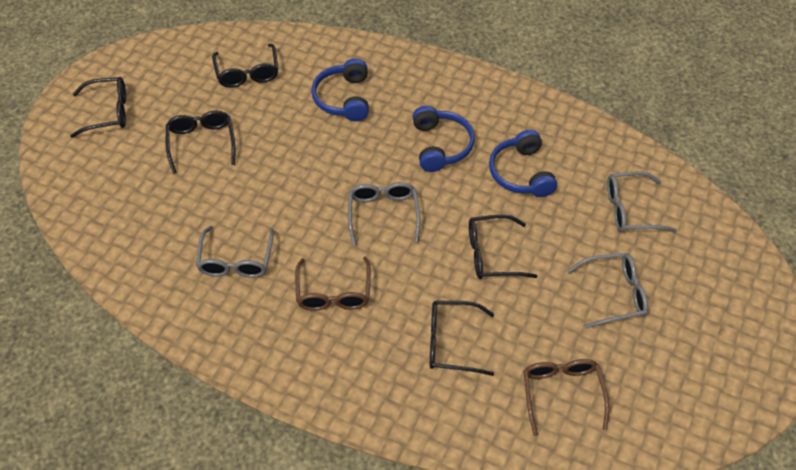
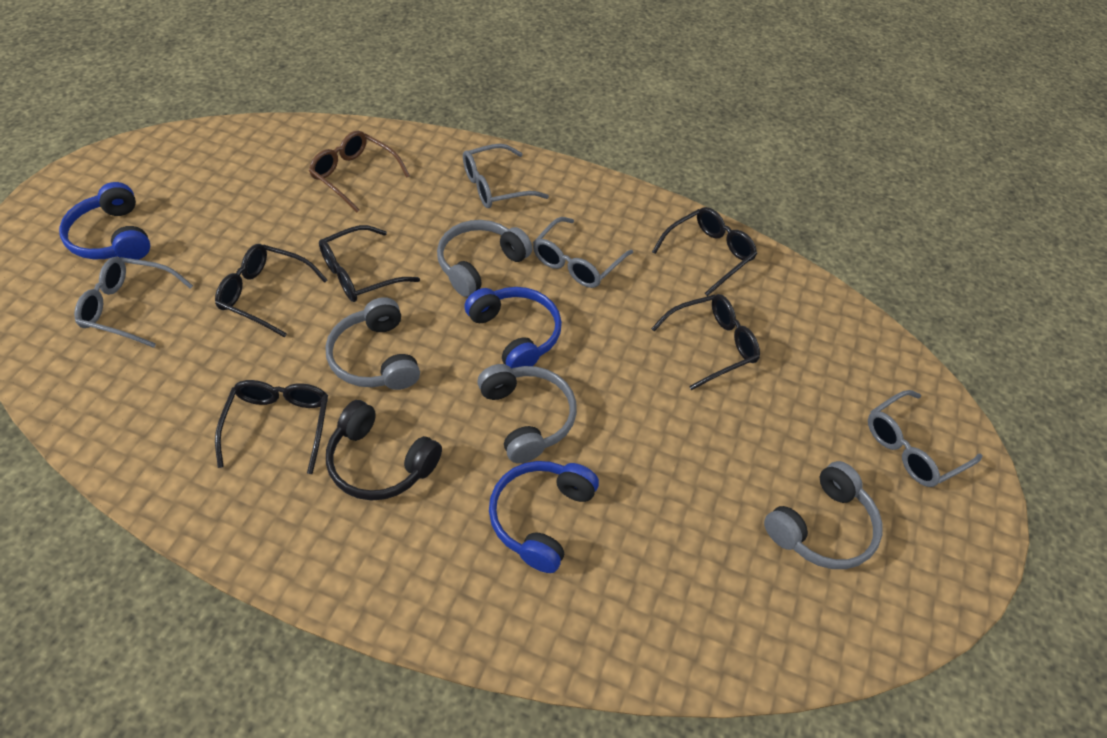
black headphones: 0 -> 1
brown glasses: 2 -> 1
grey headphones: 0 -> 4

